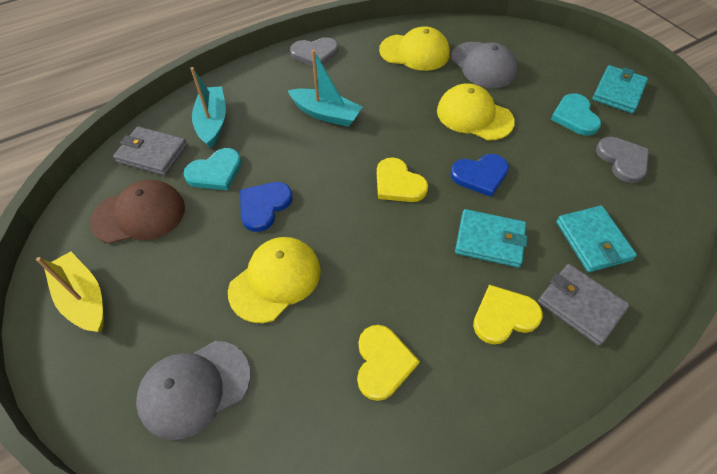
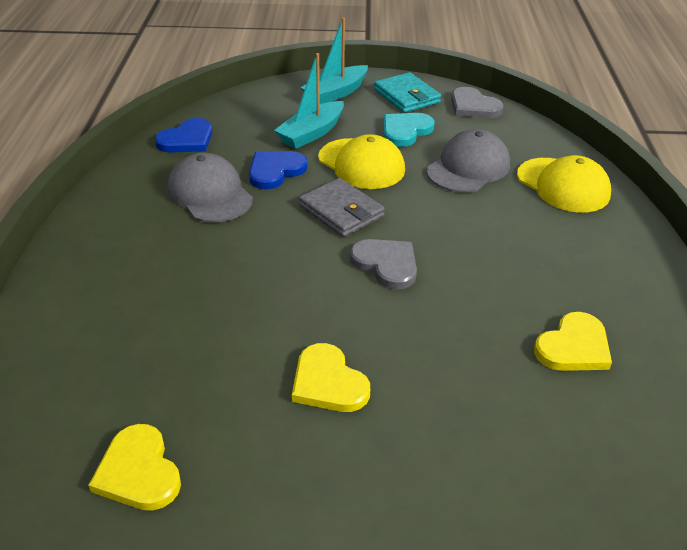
brown cap: 1 -> 0
grey wallet: 2 -> 1
turquoise heart: 2 -> 1
turquoise wallet: 3 -> 1
yellow boat: 1 -> 0
yellow cap: 3 -> 2

